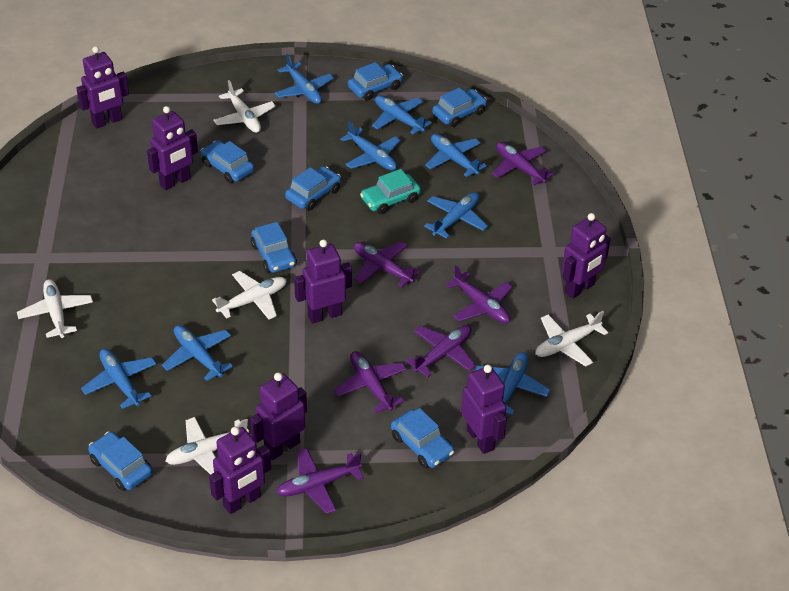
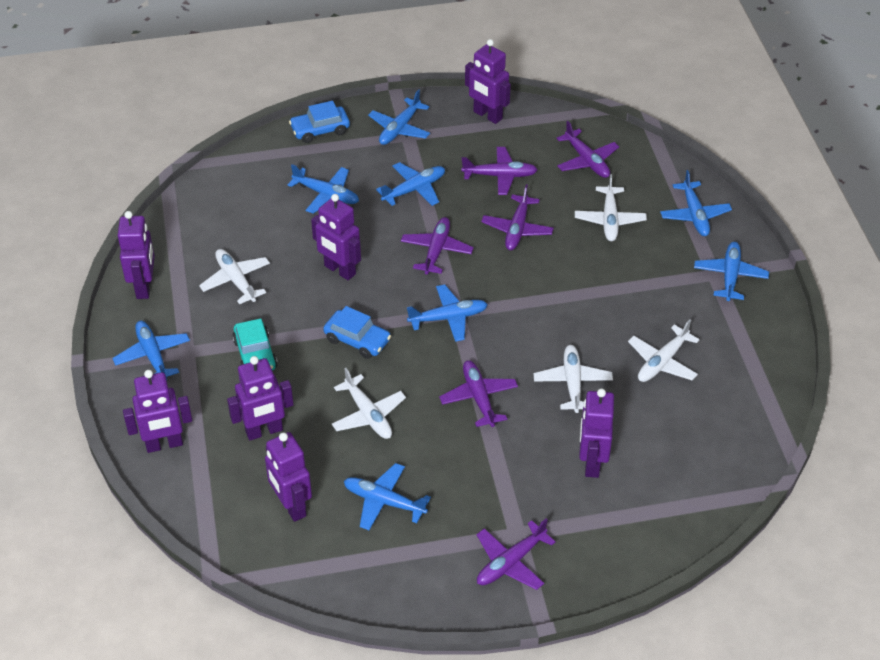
blue car: 7 -> 2

